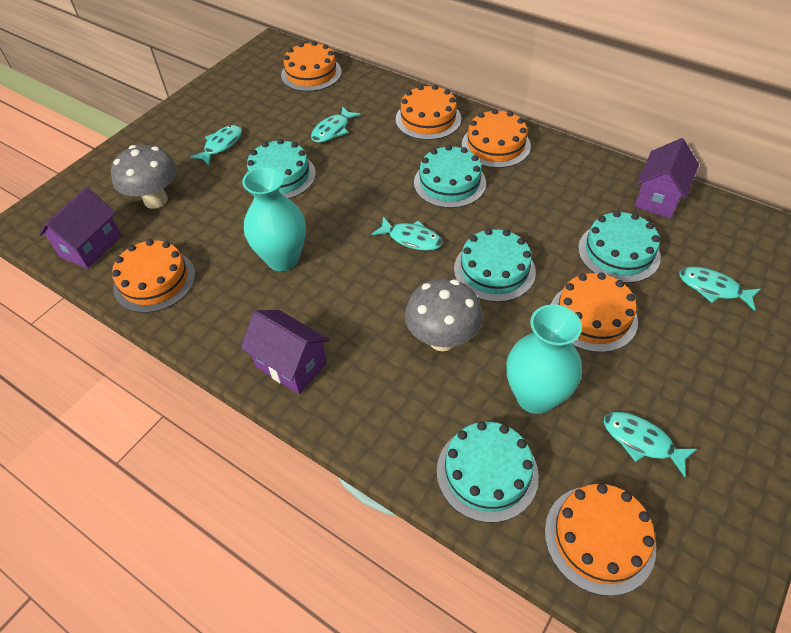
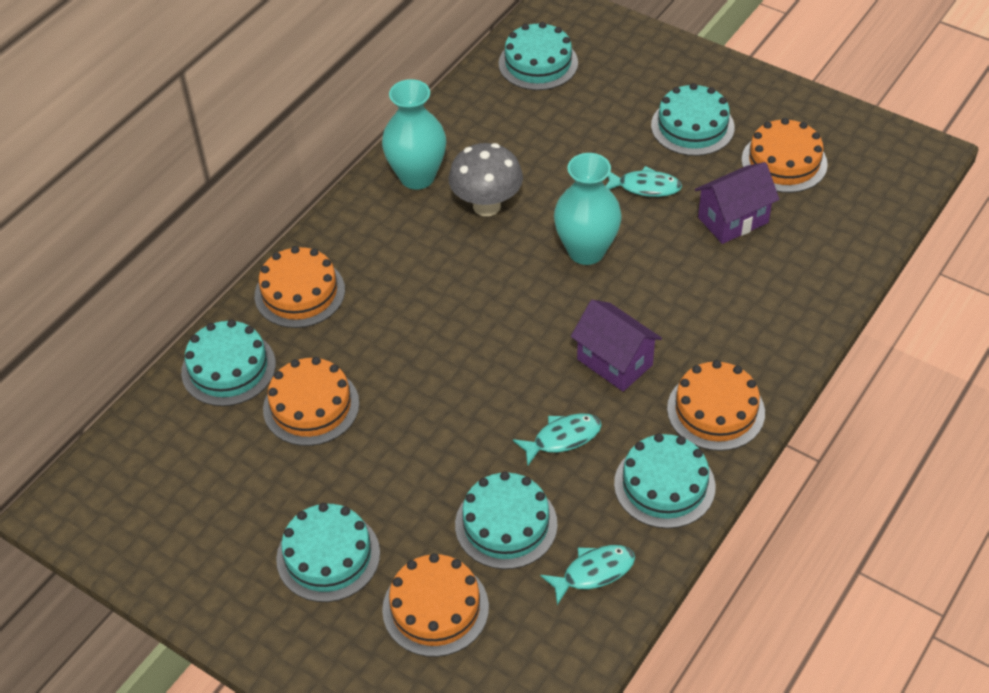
grey mushroom: 2 -> 1
orange cake: 6 -> 5
purple house: 3 -> 2
turquoise cake: 5 -> 6
turquoise fish: 5 -> 3

